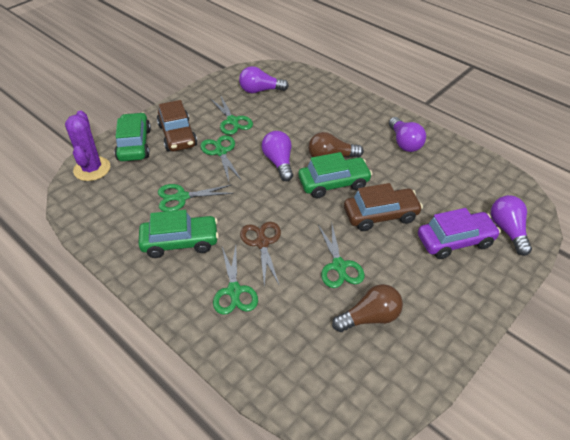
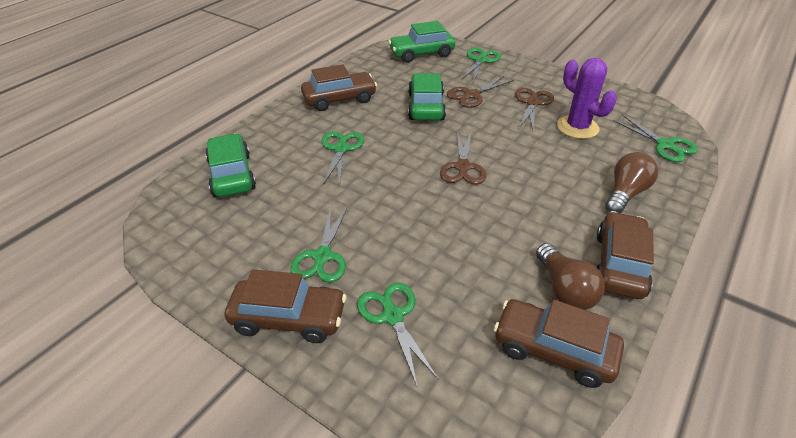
brown car: 2 -> 4
brown scissors: 1 -> 3
purple car: 1 -> 0
purple light bulb: 4 -> 0

